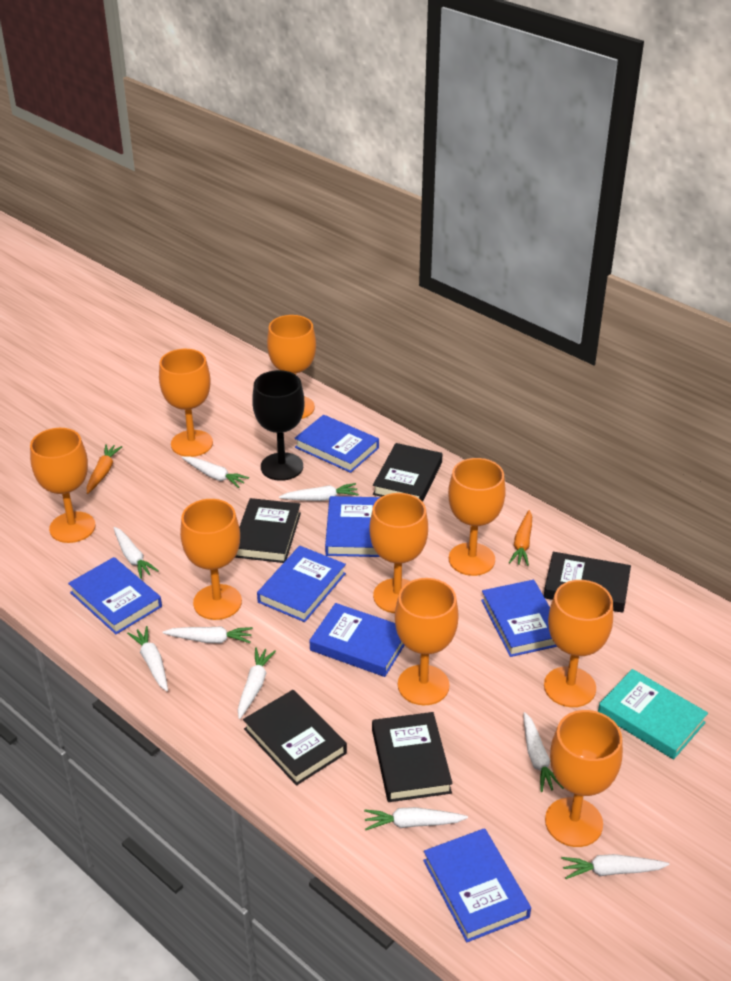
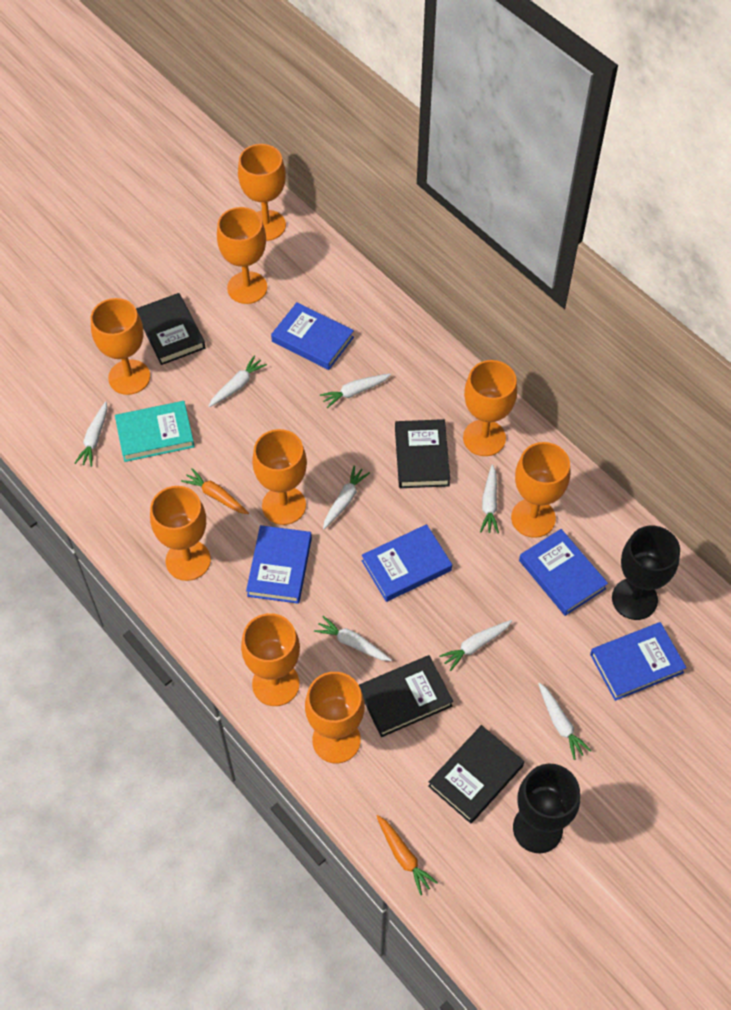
black book: 5 -> 4
black goblet: 1 -> 2
blue book: 7 -> 5
white carrot: 9 -> 8

